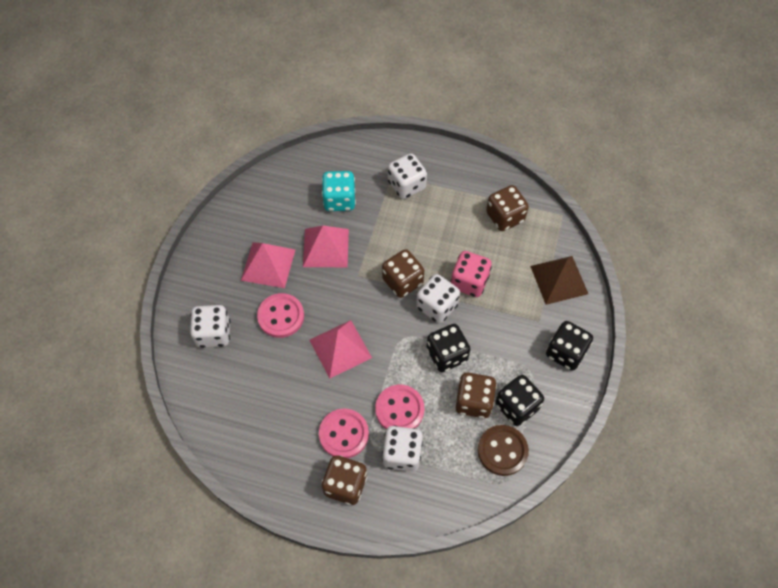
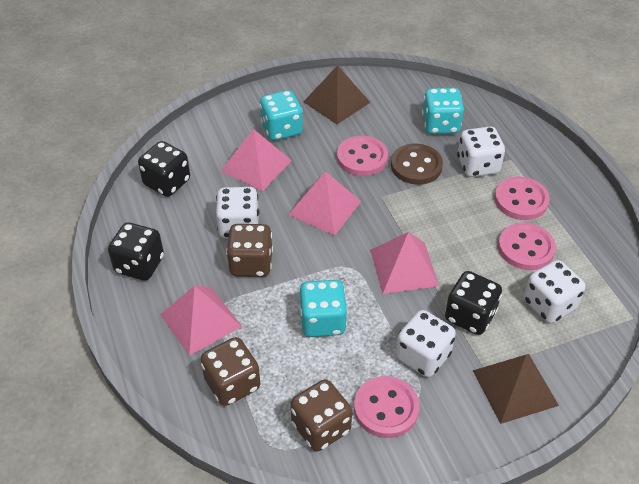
brown dice: 4 -> 3
brown pyramid: 1 -> 2
pink button: 3 -> 4
pink dice: 1 -> 0
pink pyramid: 3 -> 4
turquoise dice: 1 -> 3

